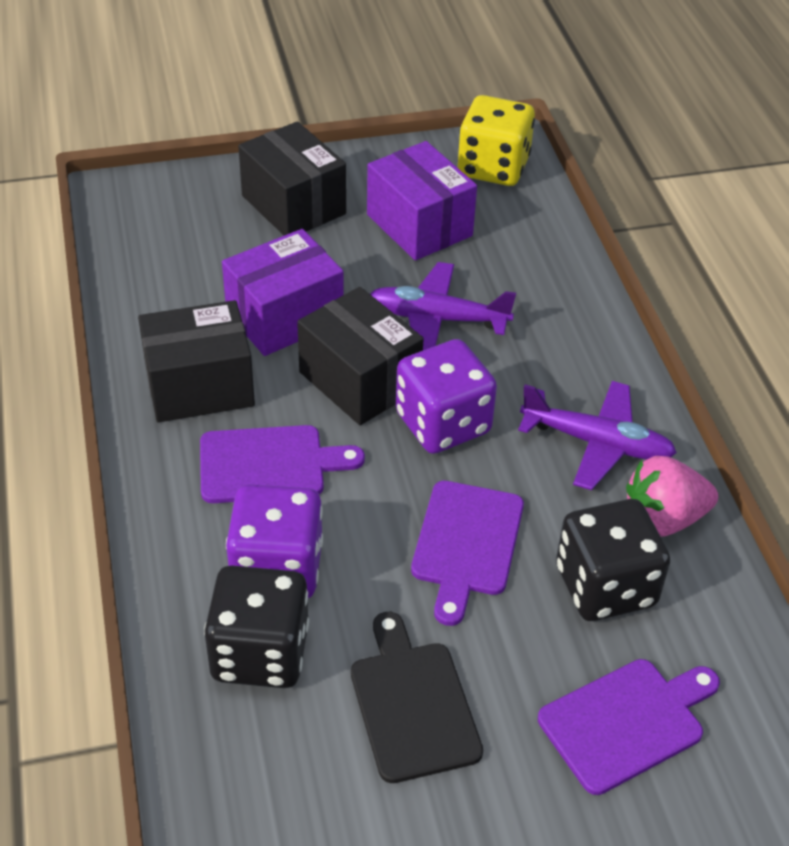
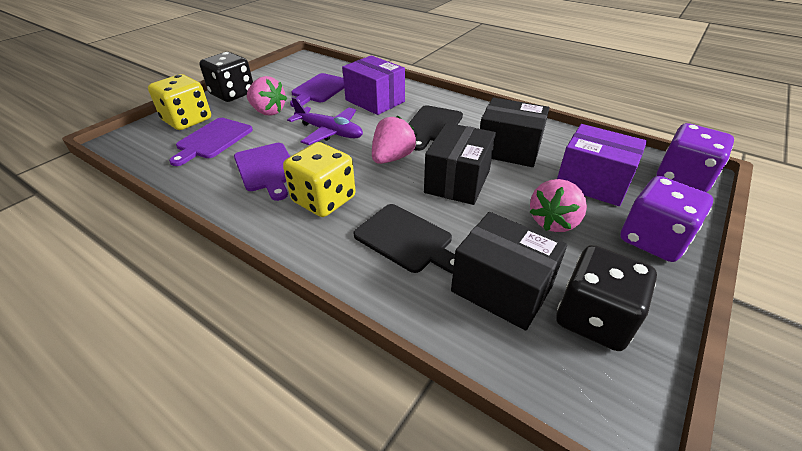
black cutting board: 1 -> 2
pink strawberry: 1 -> 3
purple plane: 2 -> 1
yellow dice: 1 -> 2

